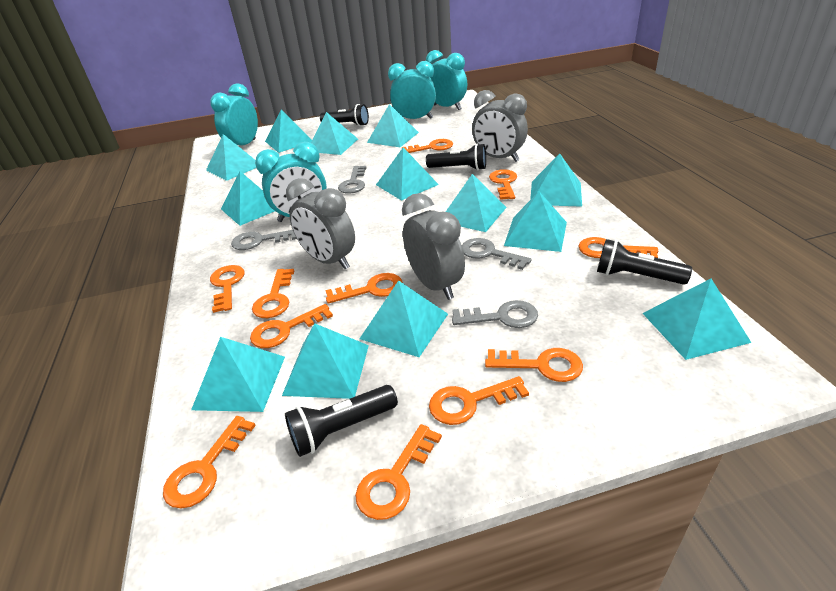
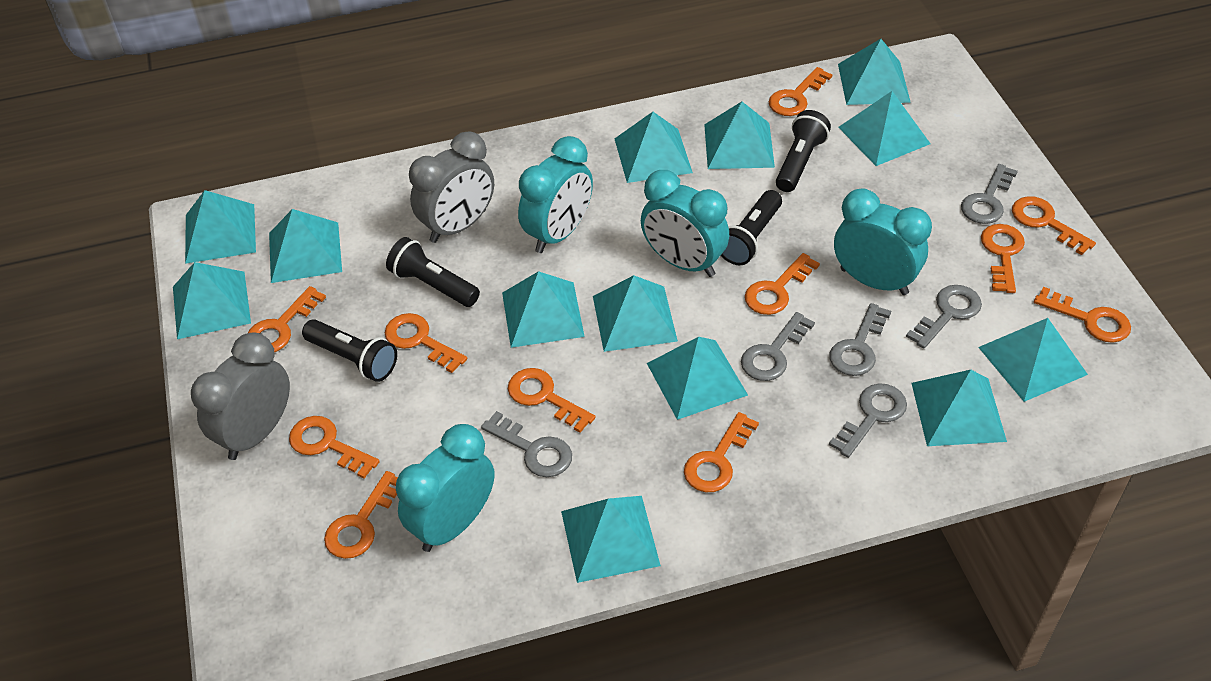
grey clock: 3 -> 2
grey key: 4 -> 6

